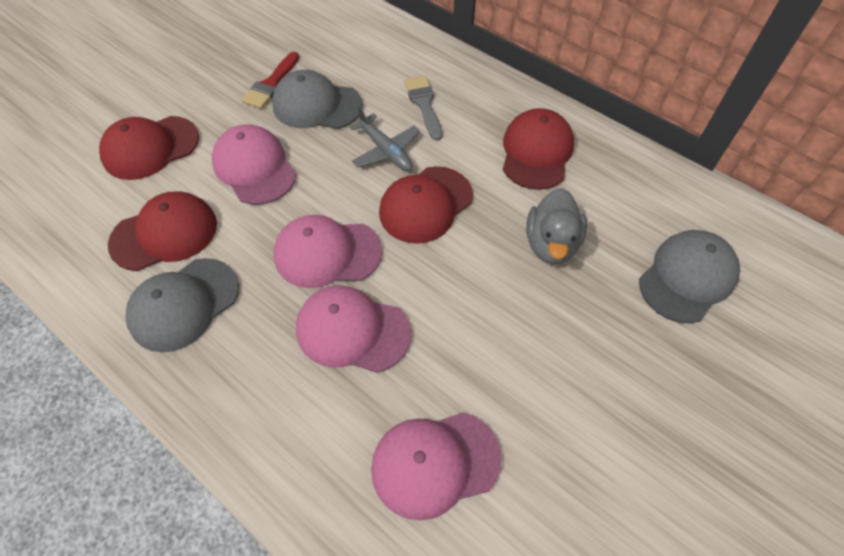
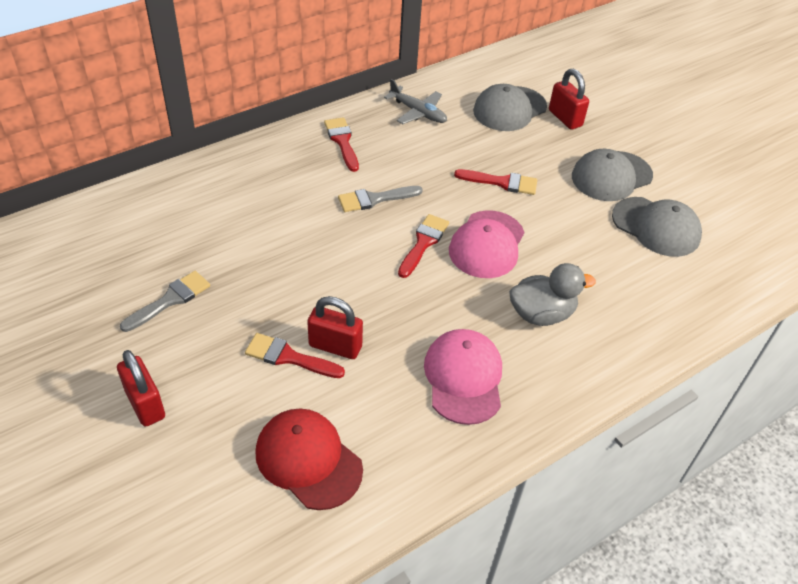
grey brush: 1 -> 2
pink cap: 4 -> 2
red brush: 1 -> 4
red cap: 4 -> 1
red padlock: 0 -> 3

